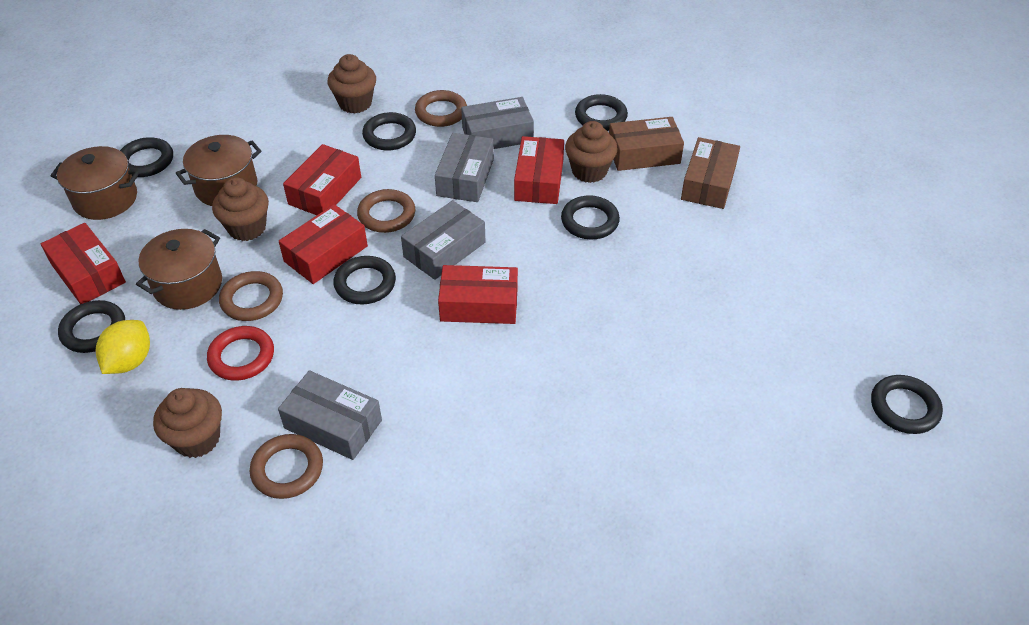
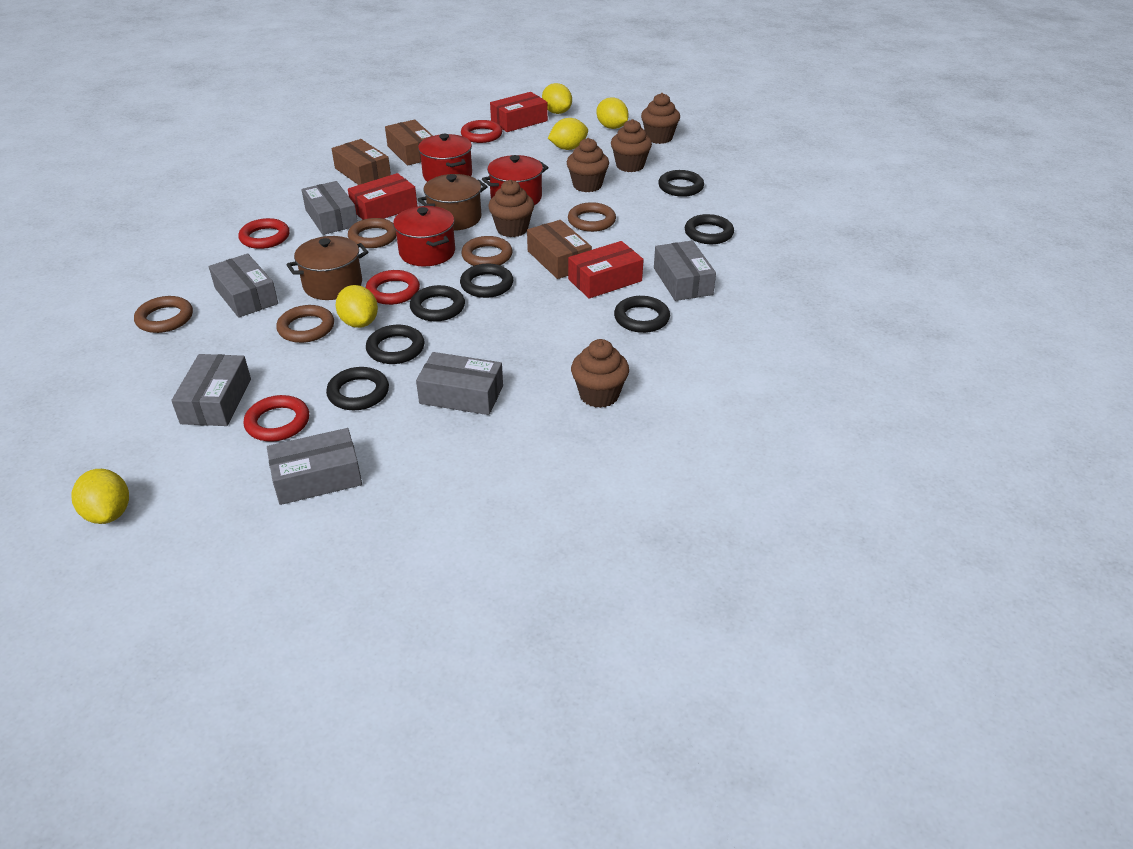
brown box: 2 -> 3
brown cupcake: 4 -> 5
brown pot: 3 -> 2
brown ring: 4 -> 5
grey box: 4 -> 6
red box: 5 -> 3
red pot: 0 -> 3
red ring: 1 -> 4
yellow lemon: 1 -> 5

